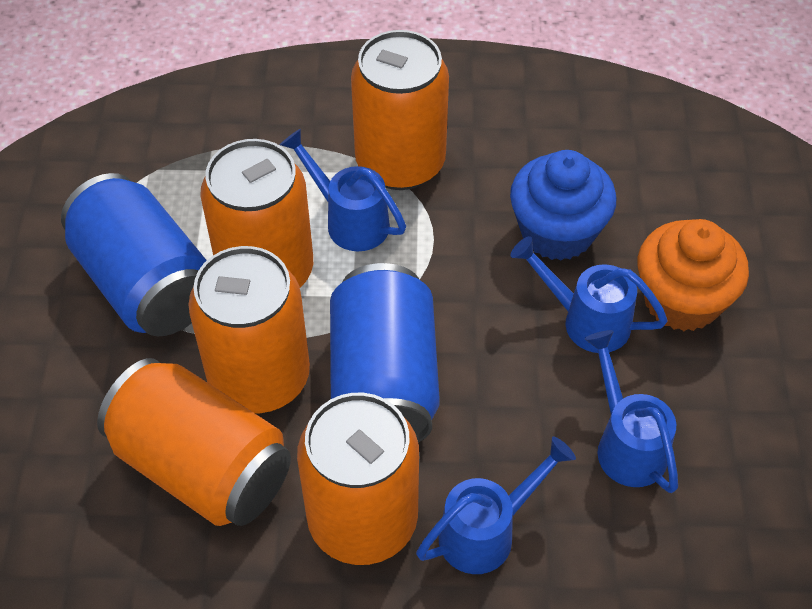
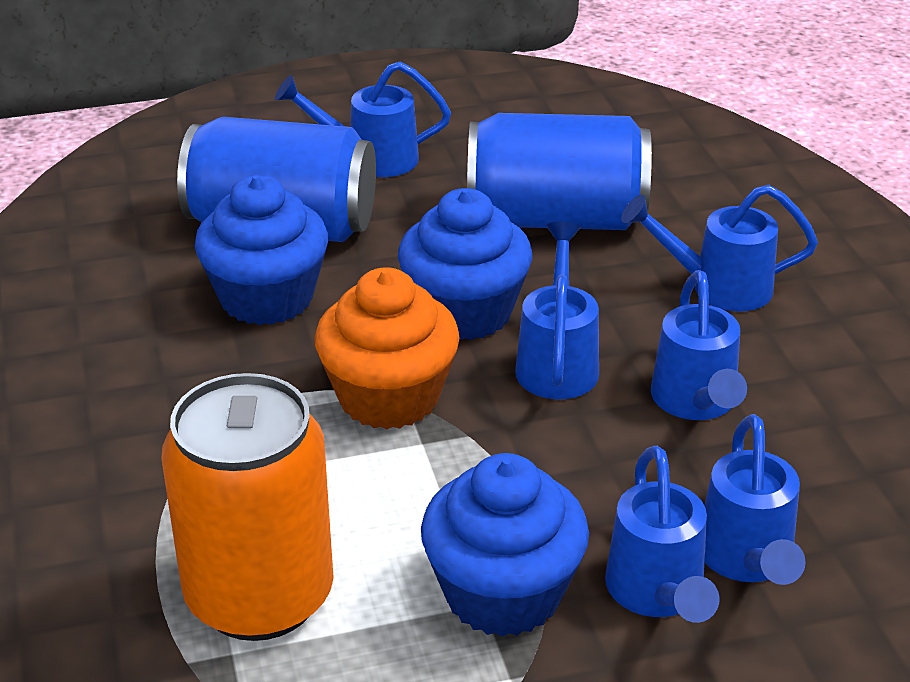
blue cupcake: 1 -> 3
blue watering can: 4 -> 6
orange can: 5 -> 1

